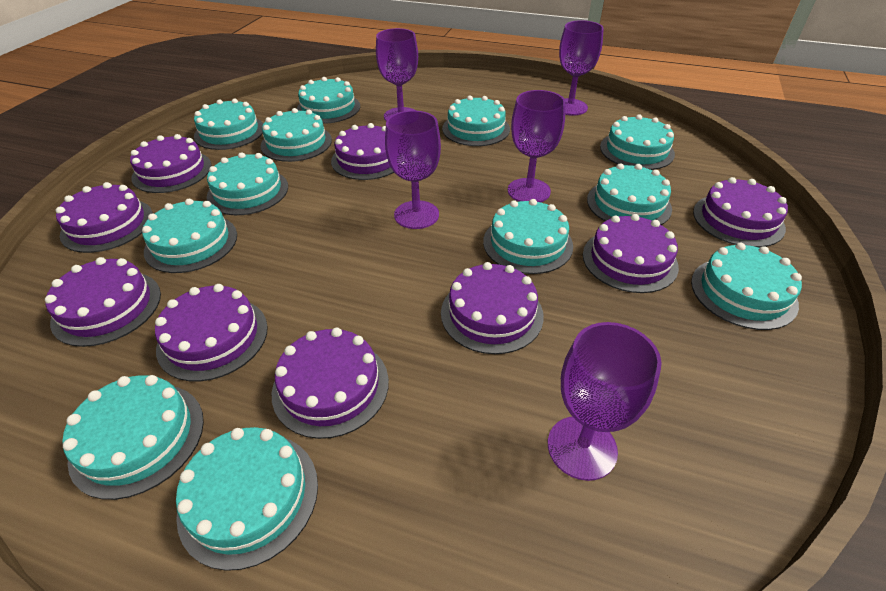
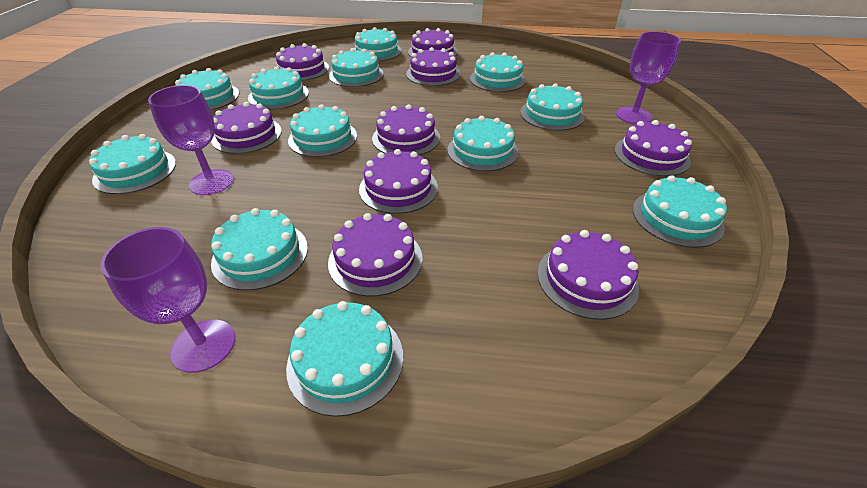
purple goblet: 5 -> 3

